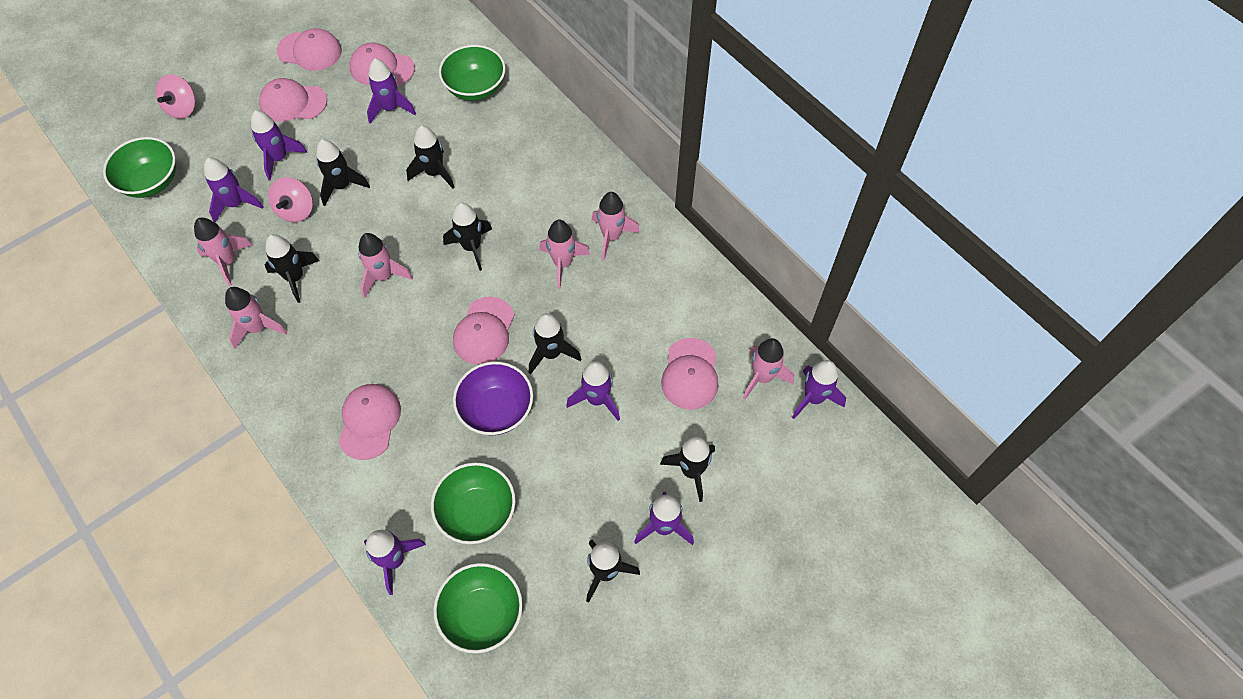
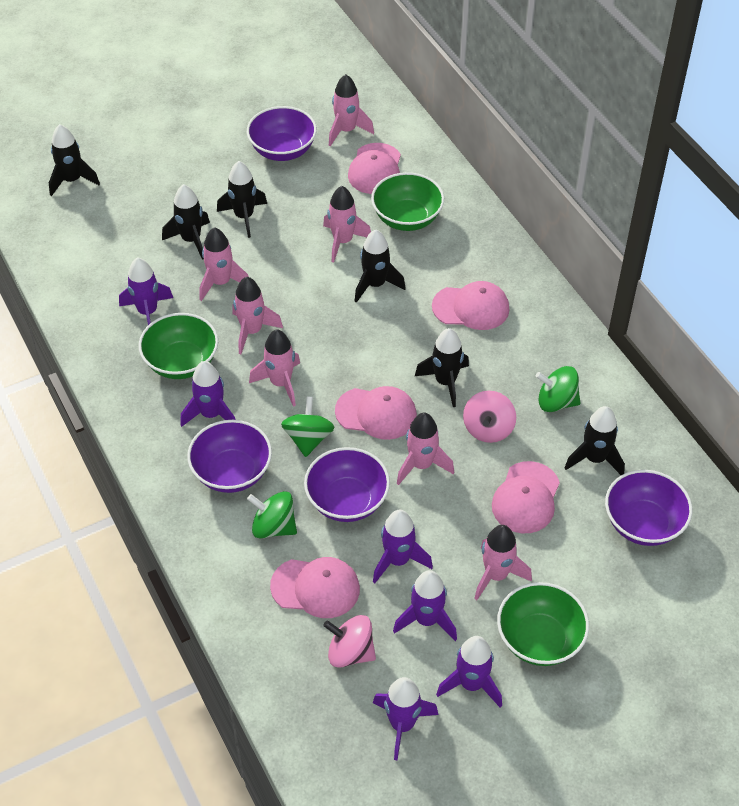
black rocket: 7 -> 6
green bowl: 4 -> 3
green spinning top: 0 -> 3
pink cap: 6 -> 5
pink rocket: 6 -> 7
purple bowl: 1 -> 4
purple rocket: 7 -> 6

